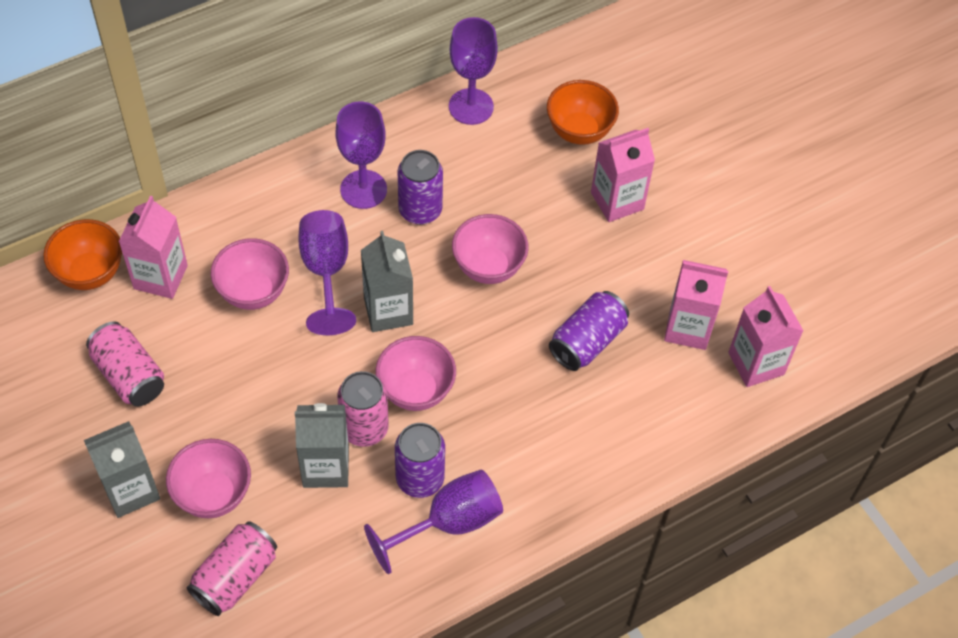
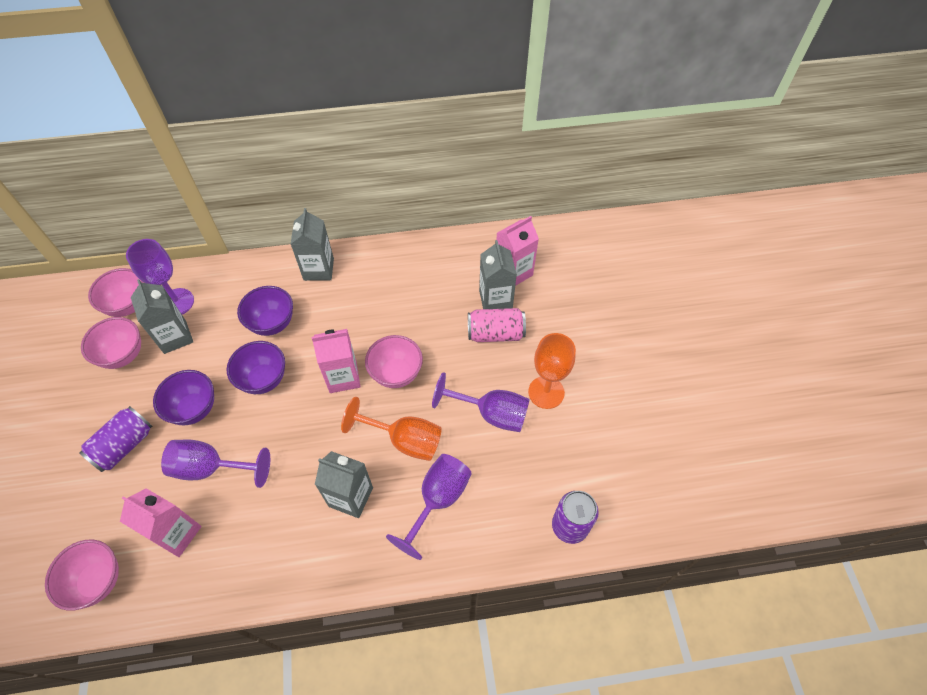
grey carton: 3 -> 4
orange bowl: 2 -> 0
orange goblet: 0 -> 2
pink can: 3 -> 1
pink carton: 4 -> 3
purple bowl: 0 -> 3
purple can: 3 -> 2

